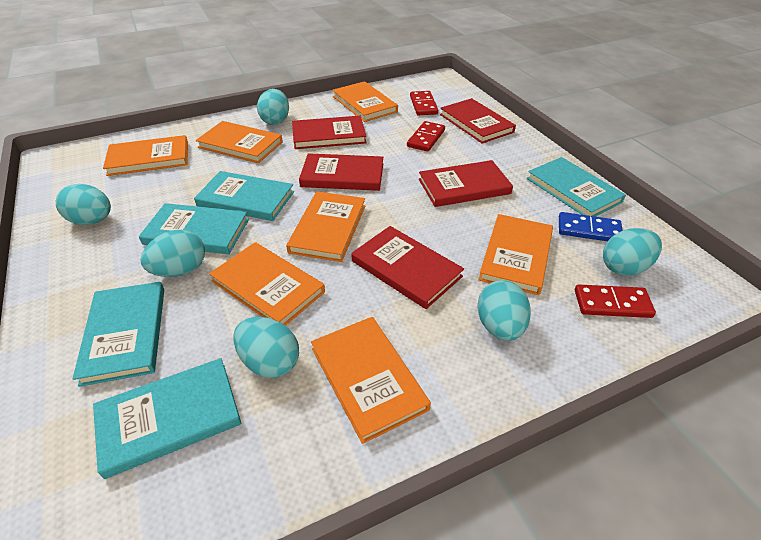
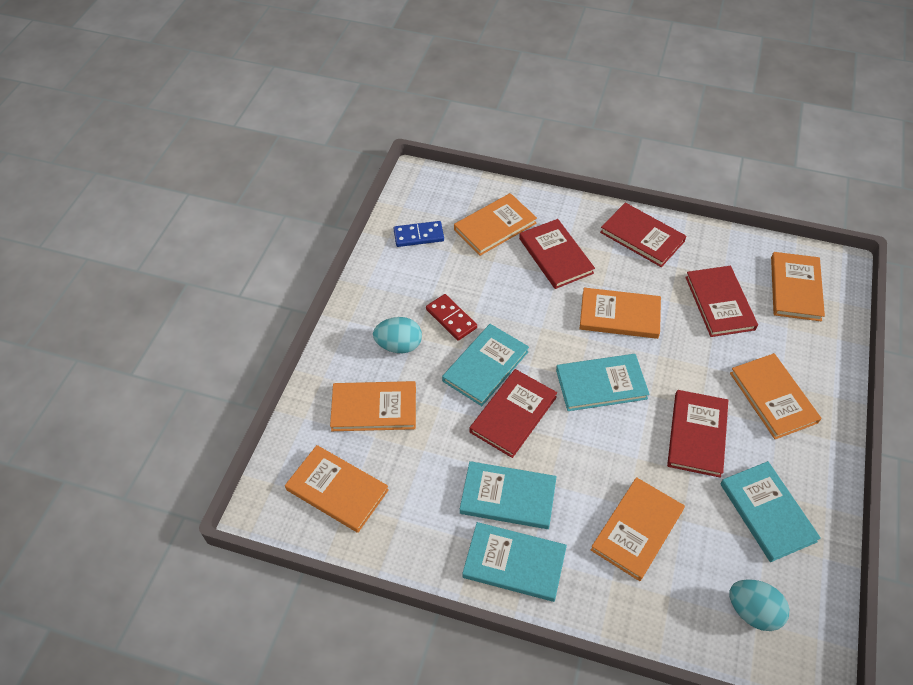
red domino: 3 -> 1
turquoise egg: 6 -> 2

